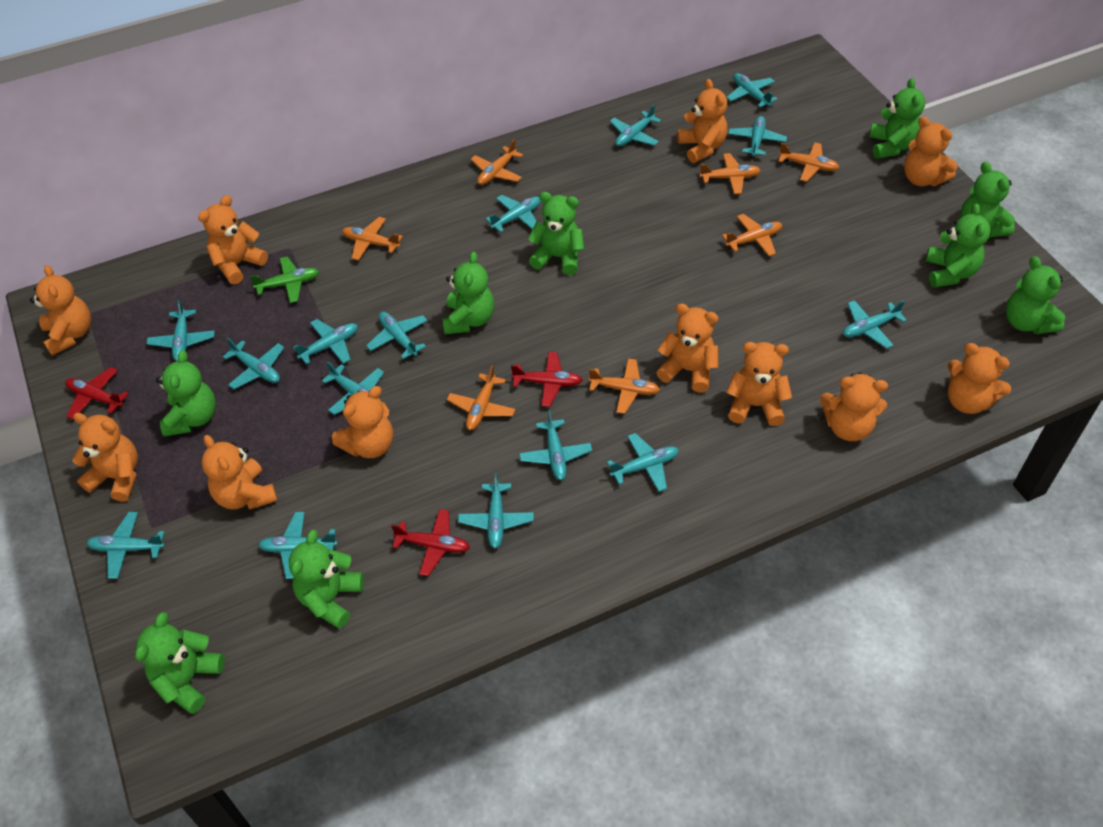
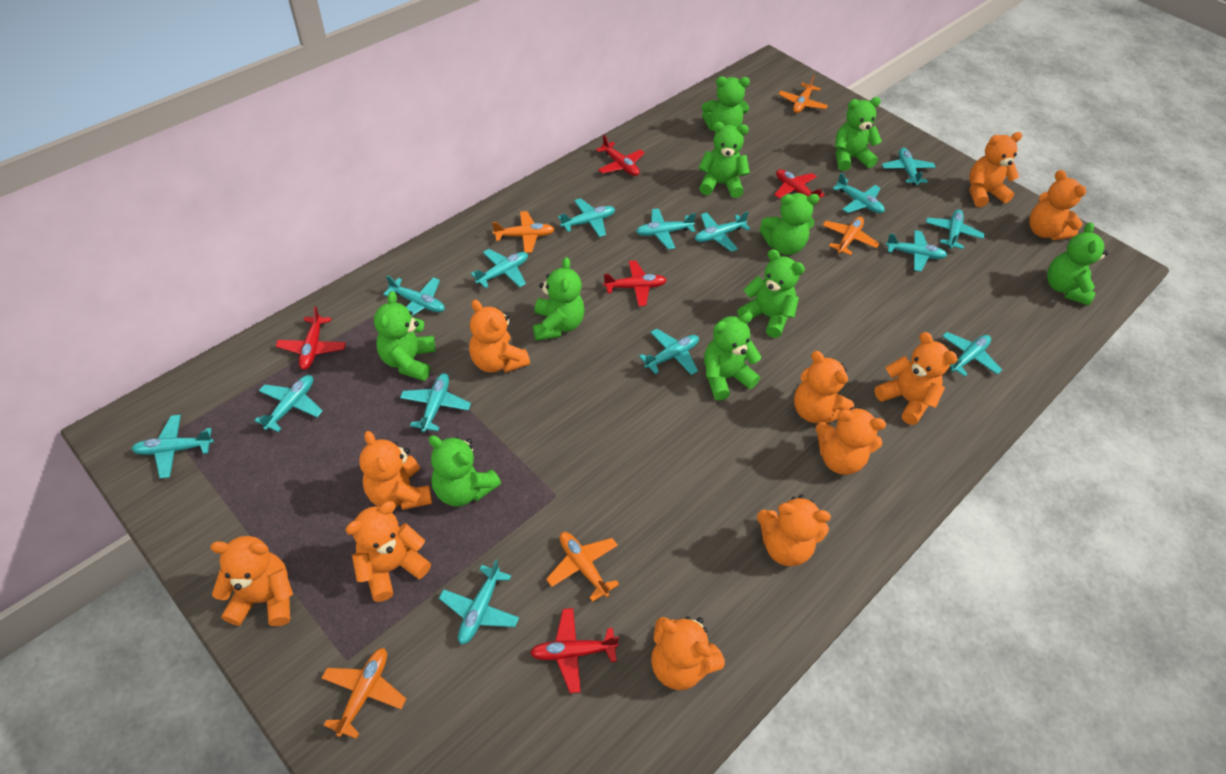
green plane: 1 -> 0
green teddy bear: 9 -> 10
orange plane: 7 -> 5
red plane: 3 -> 5

